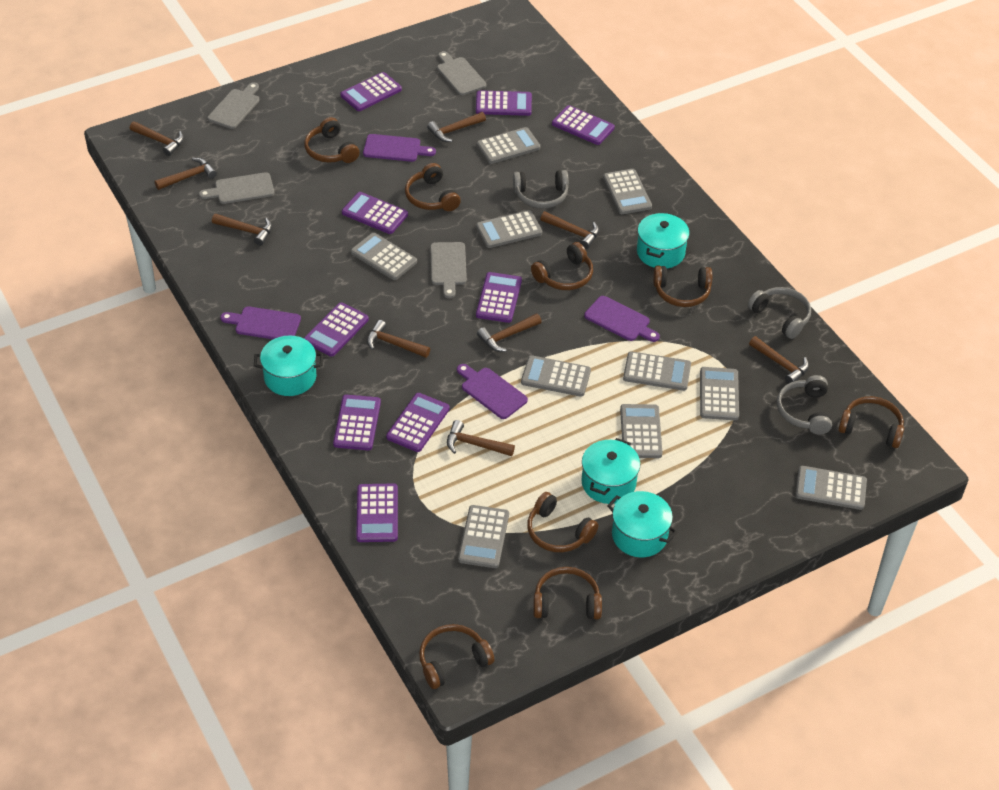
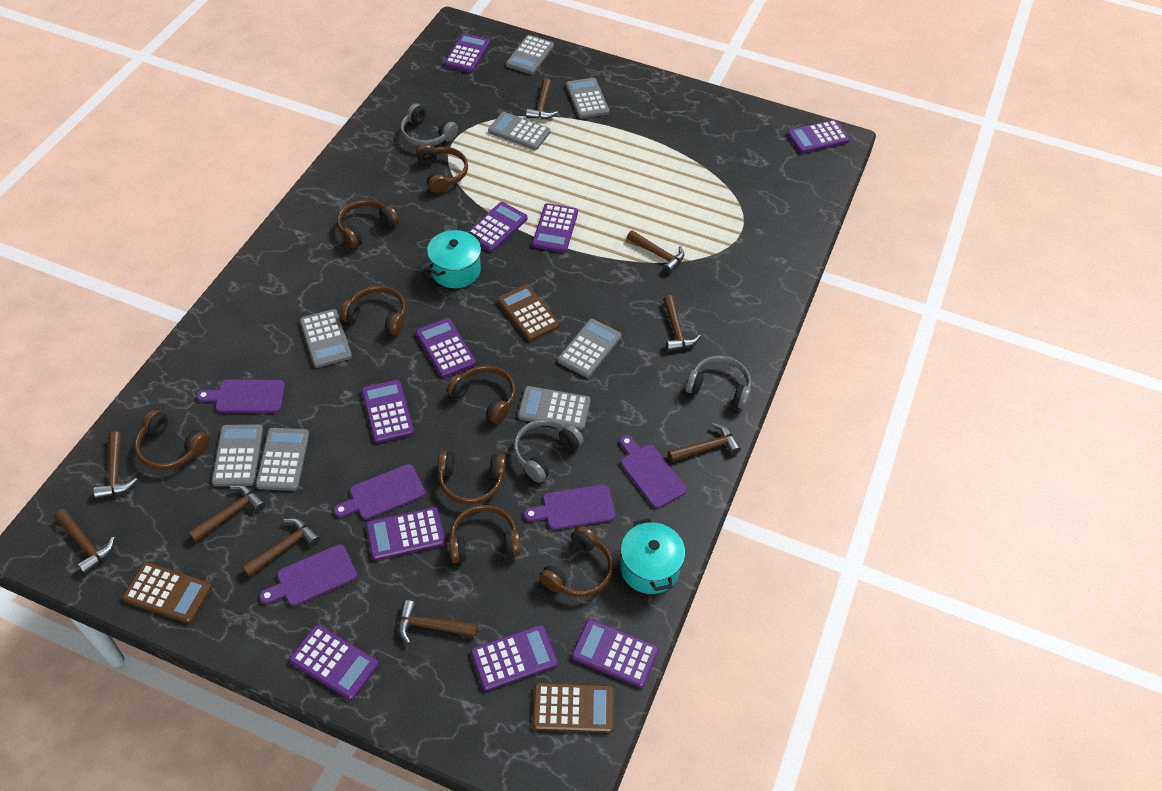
brown calculator: 0 -> 3
grey calculator: 10 -> 8
grey cutting board: 4 -> 0
purple calculator: 9 -> 10
purple cutting board: 4 -> 5
turquoise pot: 4 -> 2

